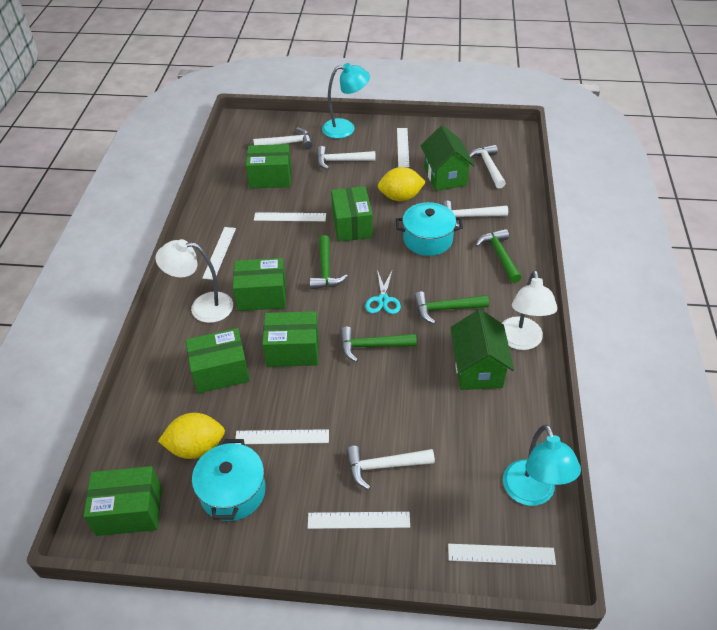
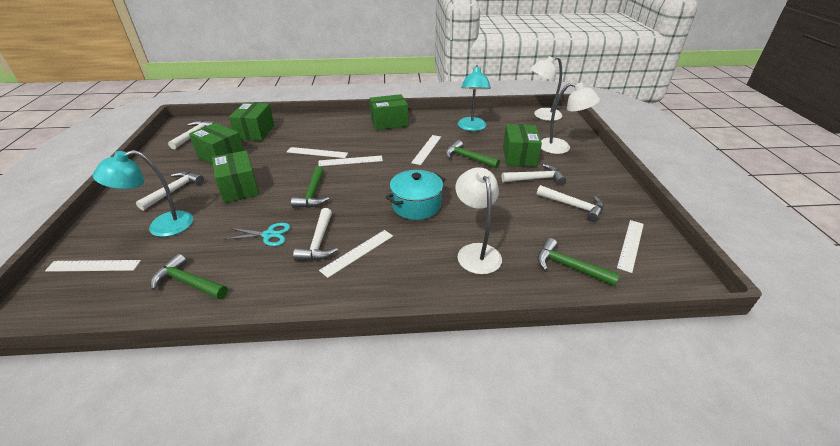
green box: 6 -> 5
green house: 2 -> 0
turquoise pot: 2 -> 1
white lamp: 2 -> 3
yellow lemon: 2 -> 0

